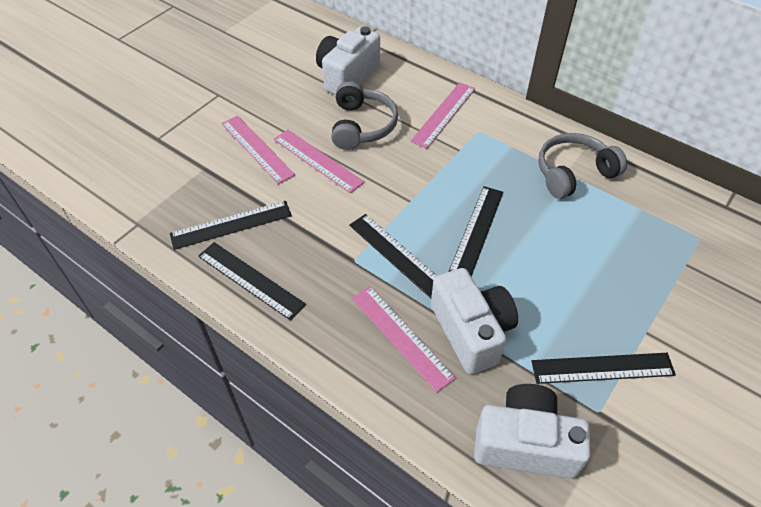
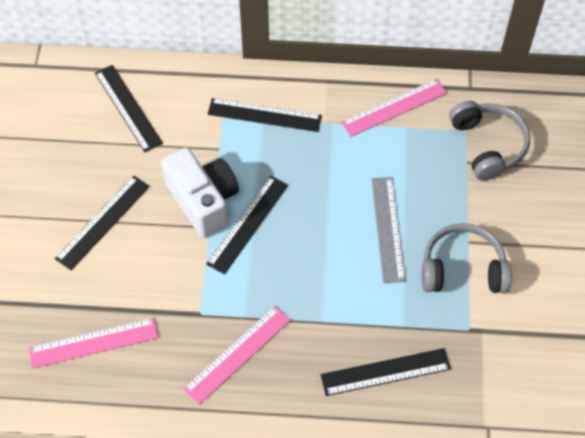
grey ruler: 0 -> 1
pink ruler: 4 -> 3
white camera: 3 -> 1

